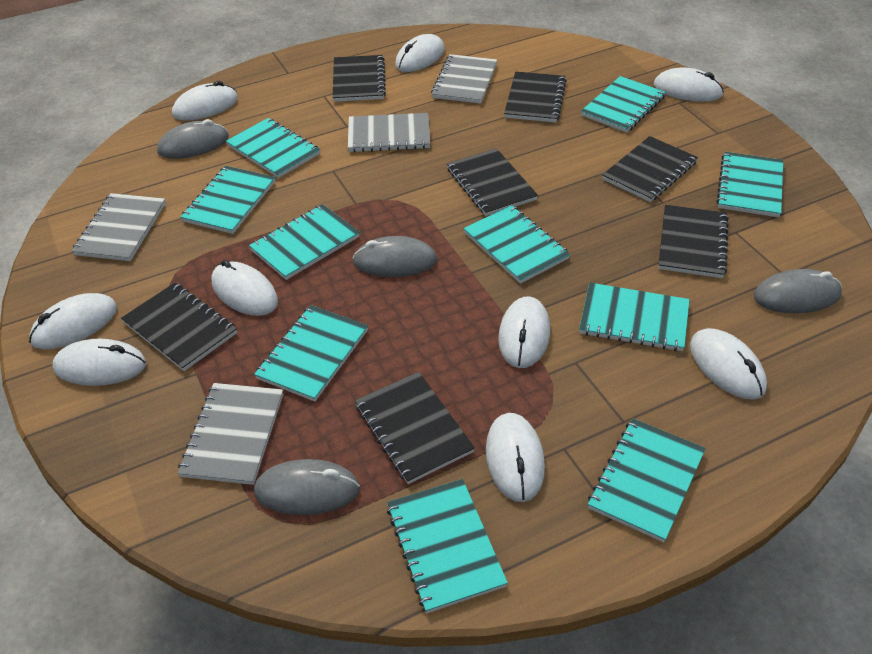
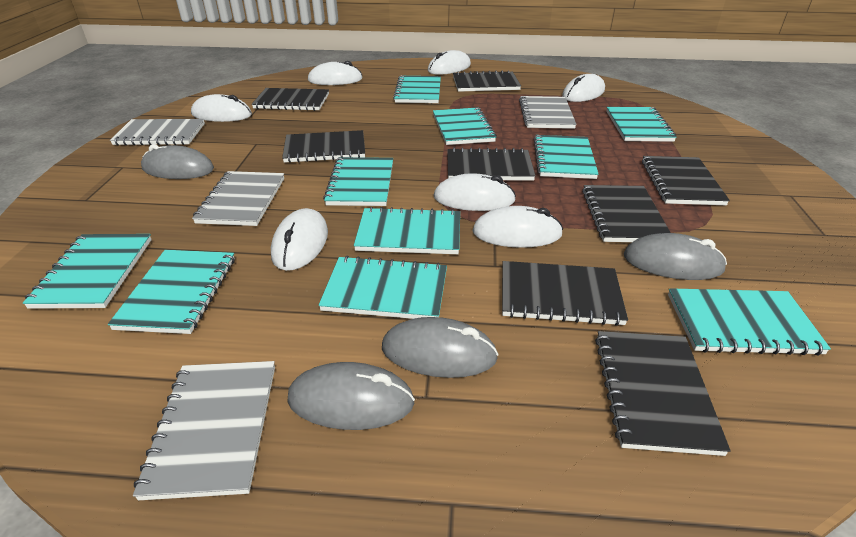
black notebook: 7 -> 8
white mouse: 9 -> 7

